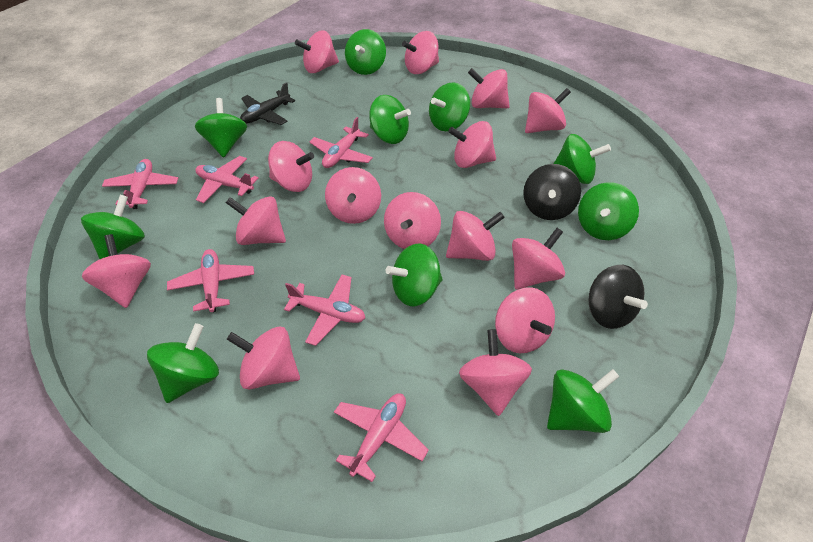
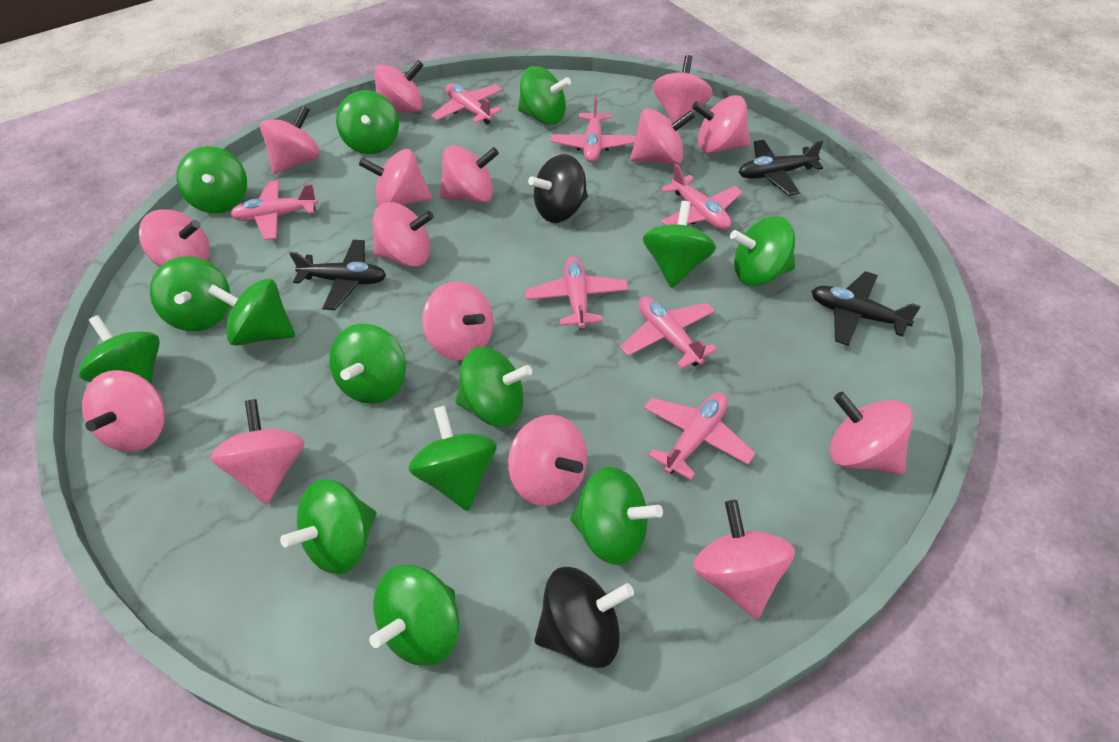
black plane: 1 -> 3
green spinning top: 10 -> 14
pink plane: 6 -> 7

